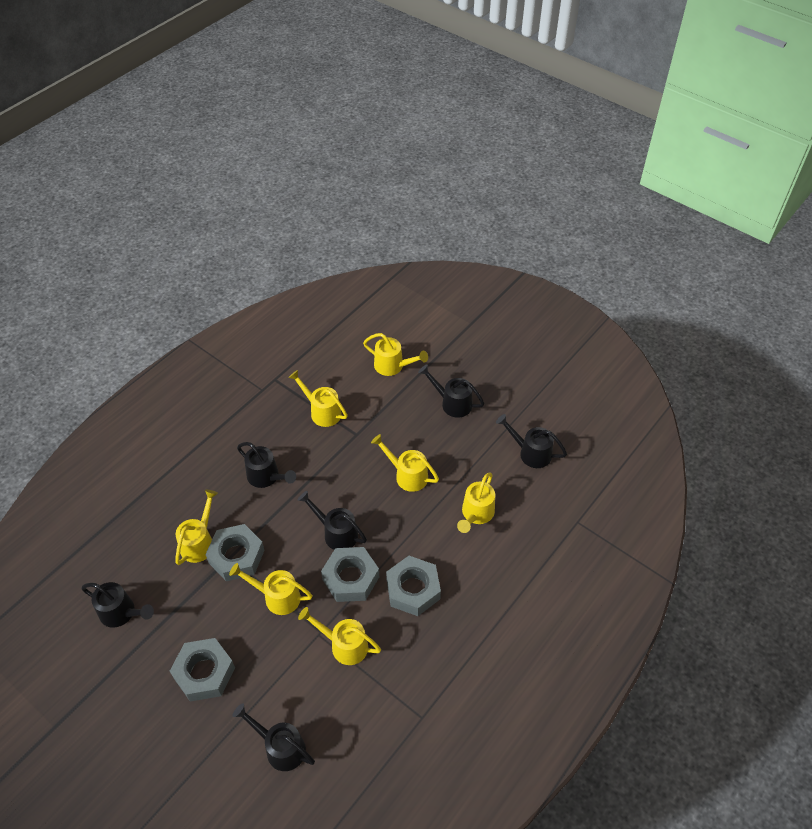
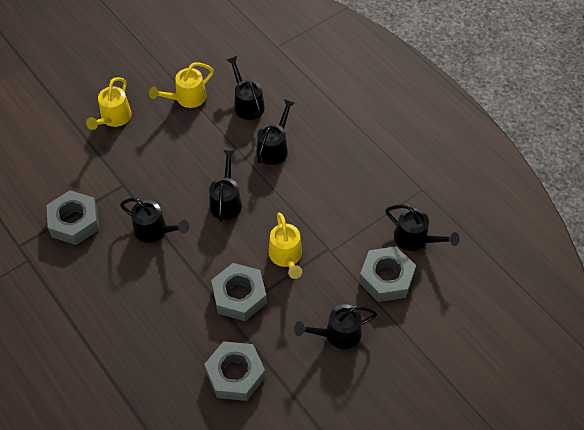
yellow watering can: 7 -> 3

